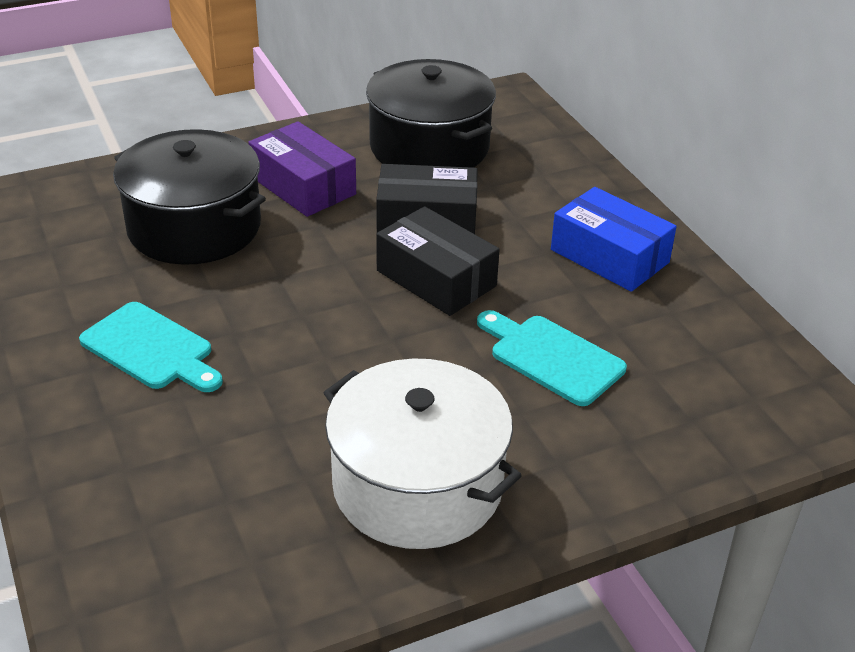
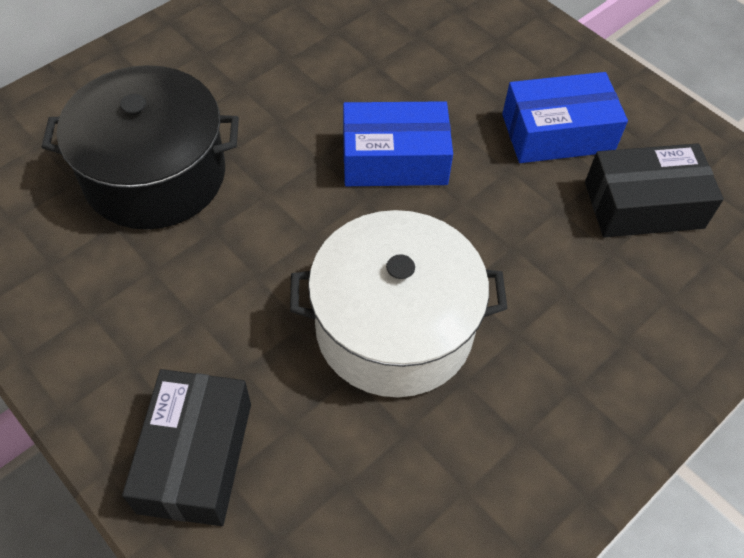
black pot: 2 -> 1
blue box: 1 -> 2
purple box: 1 -> 0
turquoise cutting board: 2 -> 0

